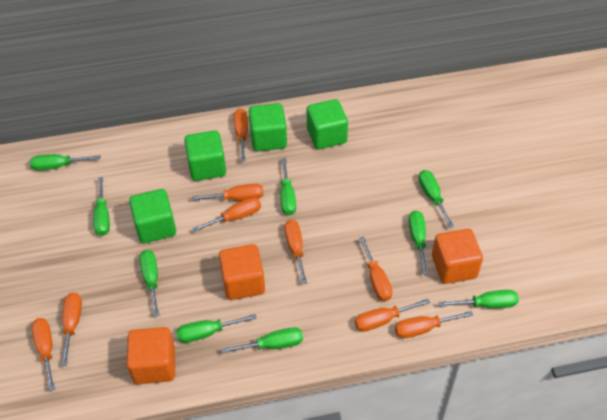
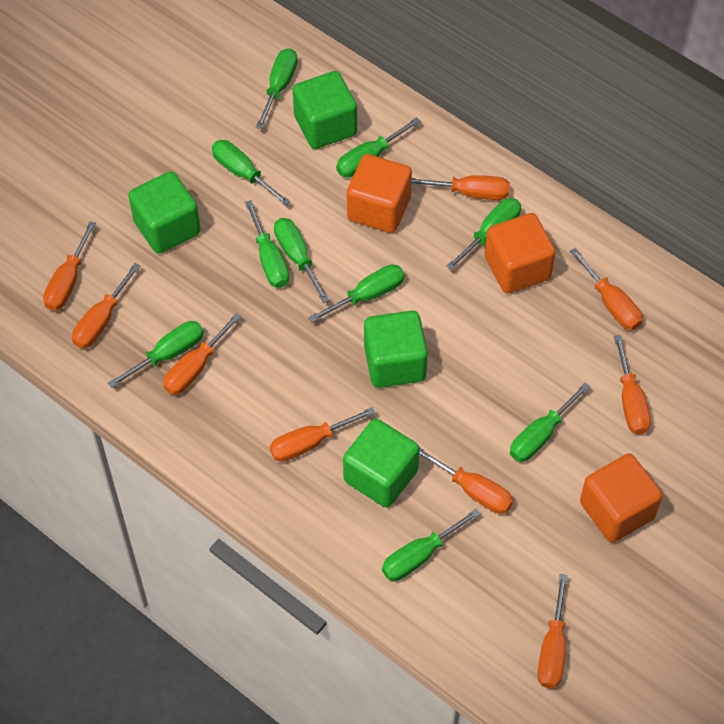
green screwdriver: 9 -> 10

